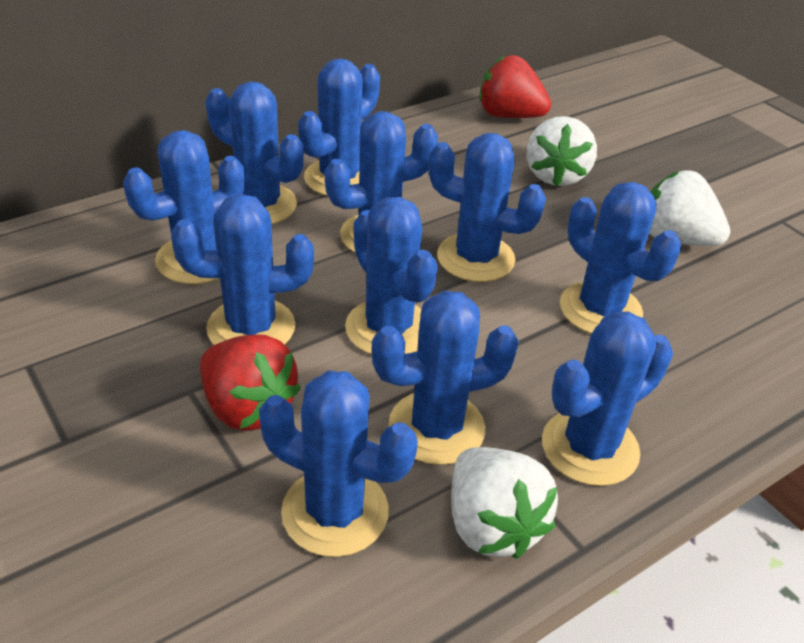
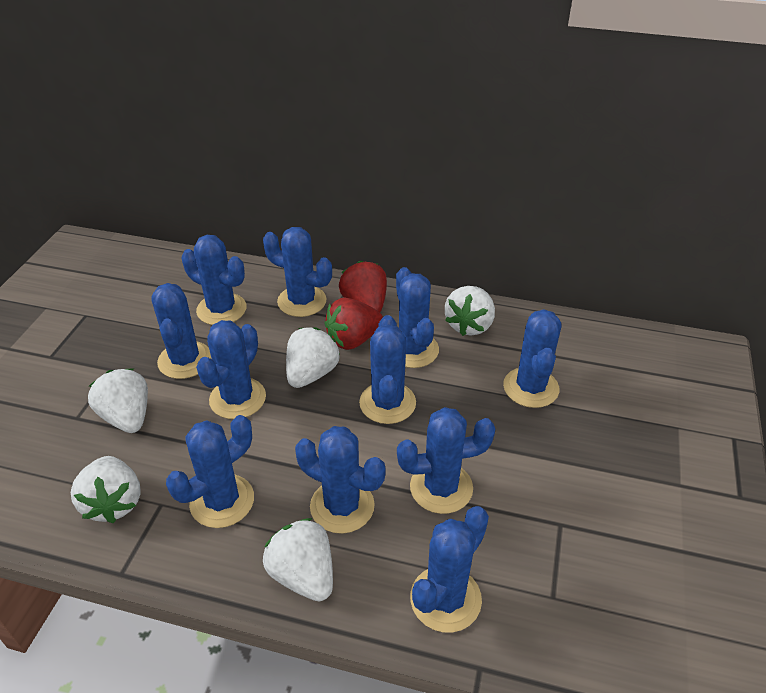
white strawberry: 3 -> 5

